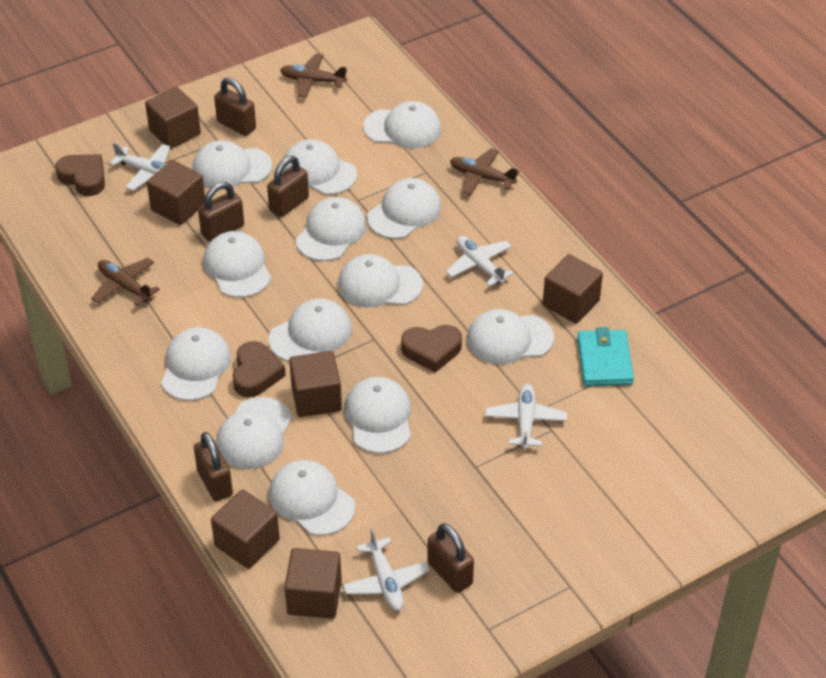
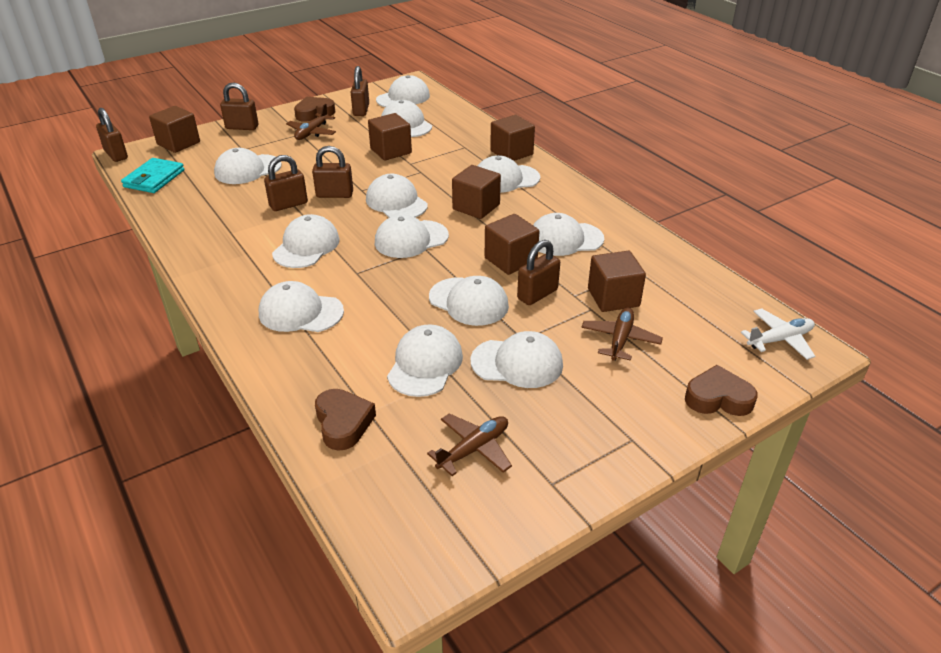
brown padlock: 5 -> 6
white cap: 13 -> 12
white plane: 4 -> 1

